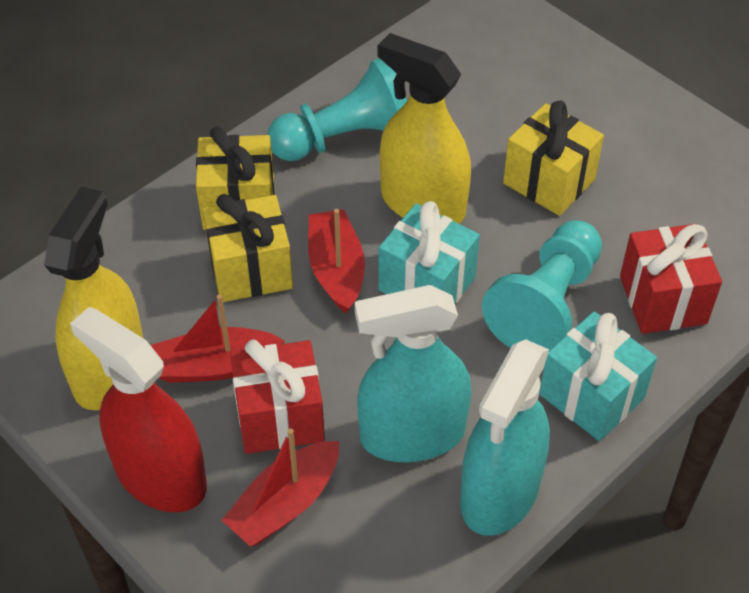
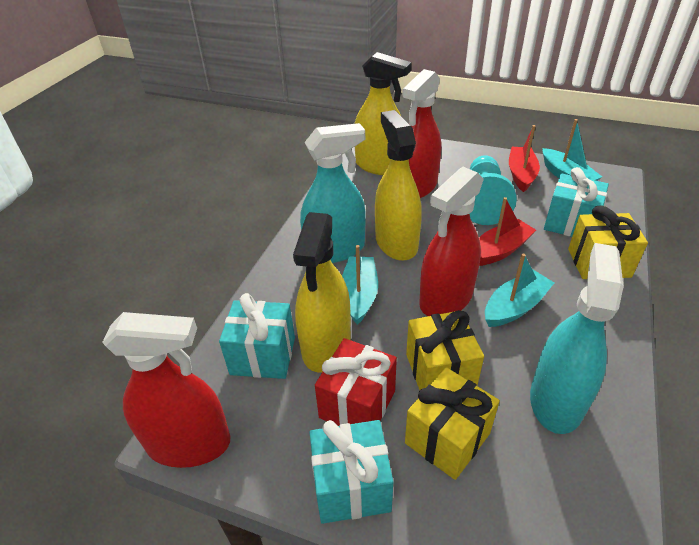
red boat: 3 -> 2
red gift: 2 -> 1
red spray bottle: 1 -> 3
turquoise boat: 0 -> 3
turquoise gift: 2 -> 3
turquoise pawn: 2 -> 1
yellow spray bottle: 2 -> 3

